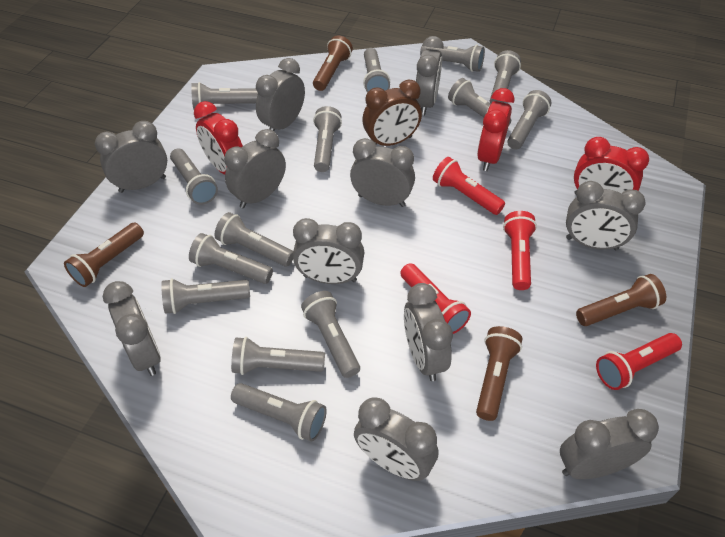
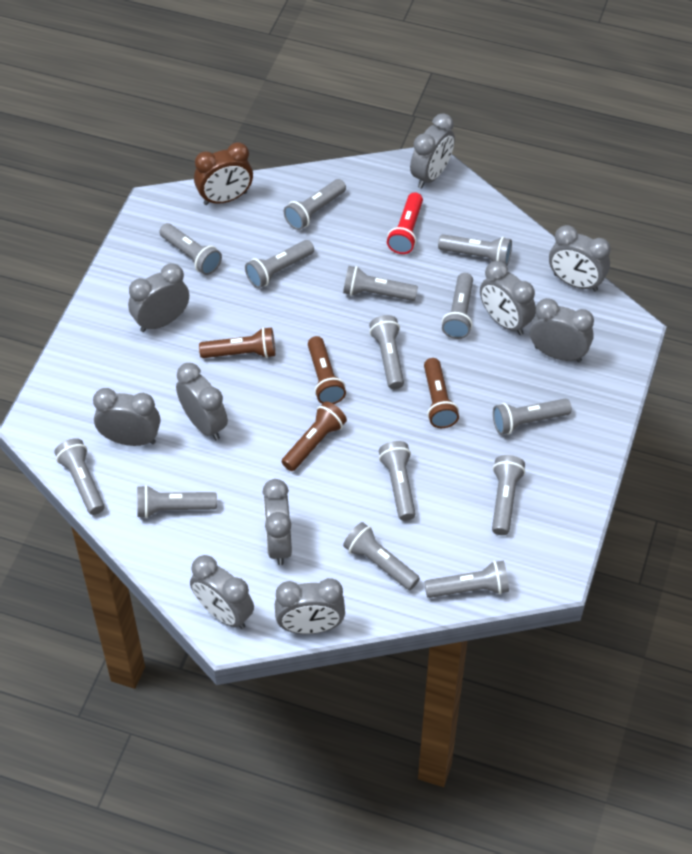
grey clock: 11 -> 10
red clock: 3 -> 0
red flashlight: 4 -> 1

